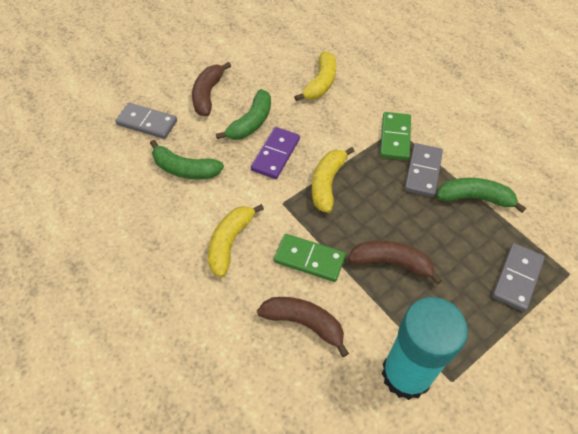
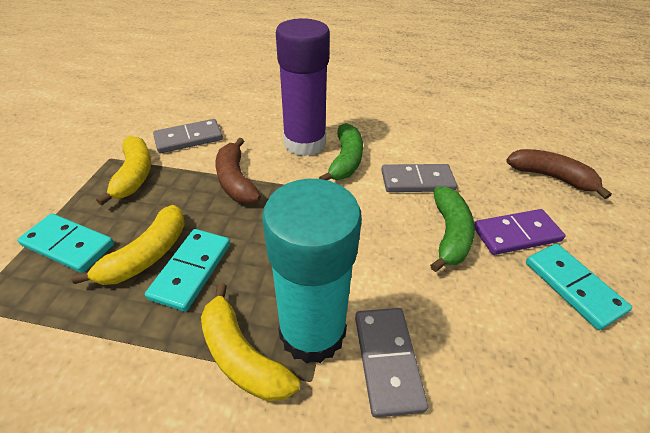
brown banana: 3 -> 2
green banana: 3 -> 2
green domino: 2 -> 0
purple glue stick: 0 -> 1
turquoise domino: 0 -> 3

